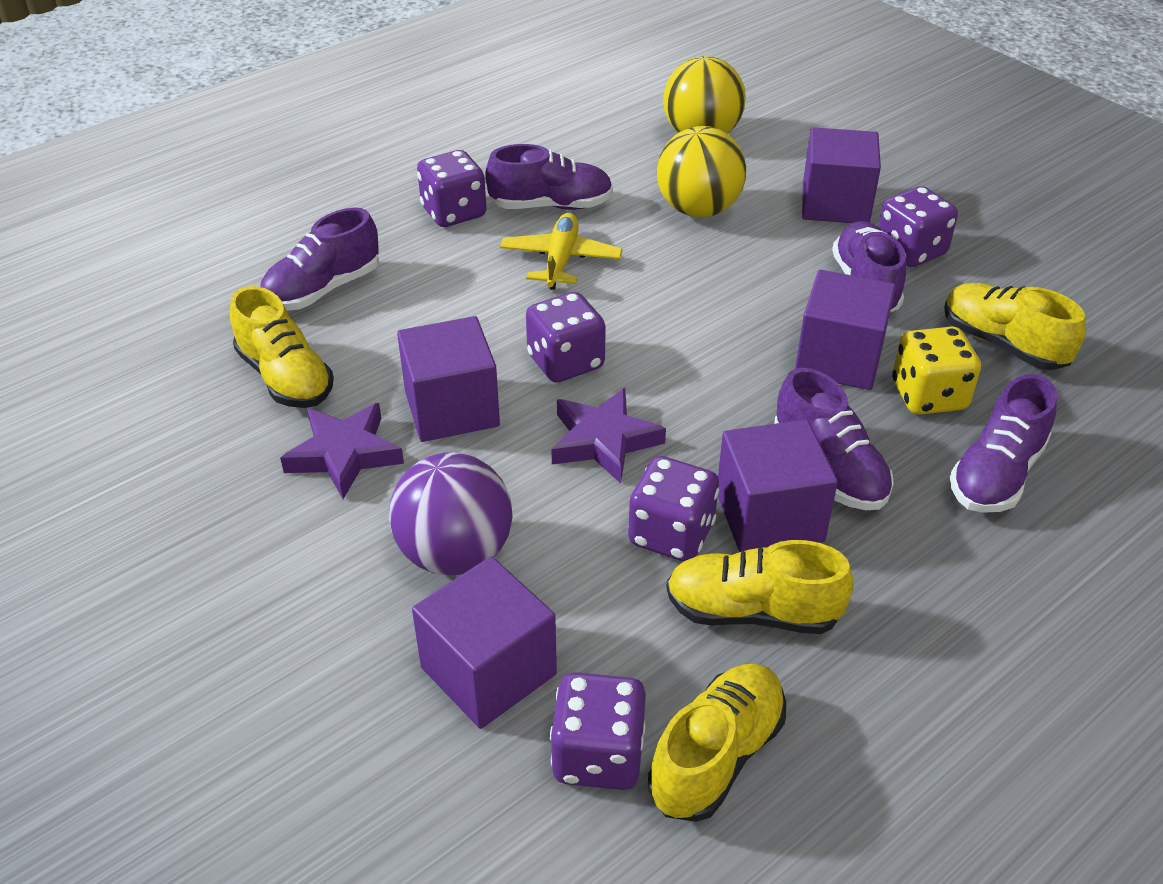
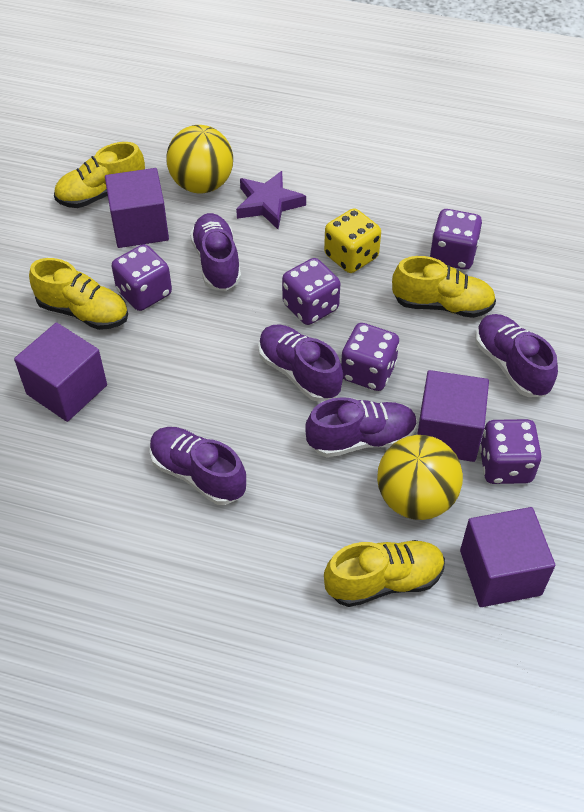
purple ball: 1 -> 0
purple cube: 5 -> 4
purple star: 2 -> 1
yellow plane: 1 -> 0

